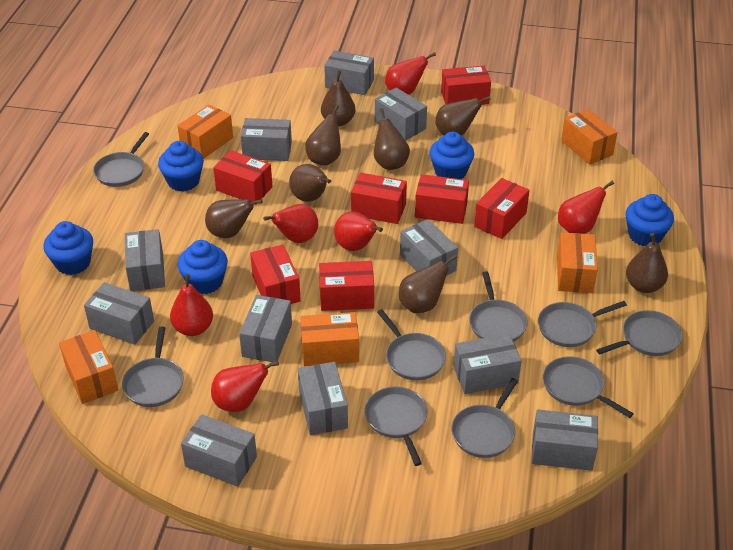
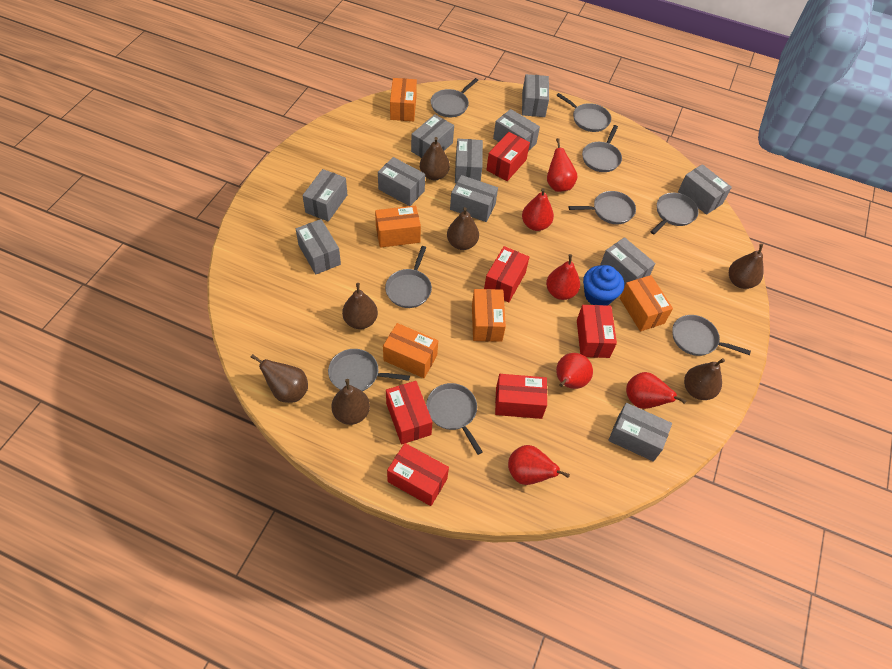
blue cupcake: 5 -> 1
brown pear: 8 -> 7
red box: 7 -> 6

